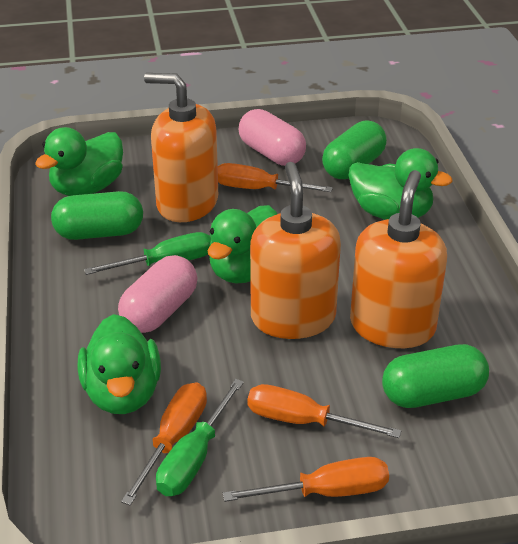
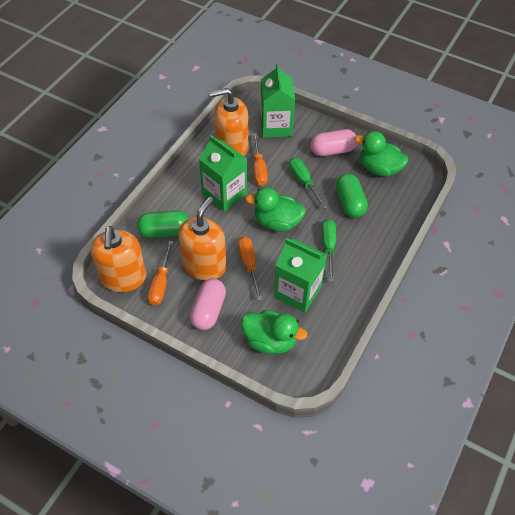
green capsule: 3 -> 2
green carton: 0 -> 3
green duck: 4 -> 3
orange screwdriver: 4 -> 3

